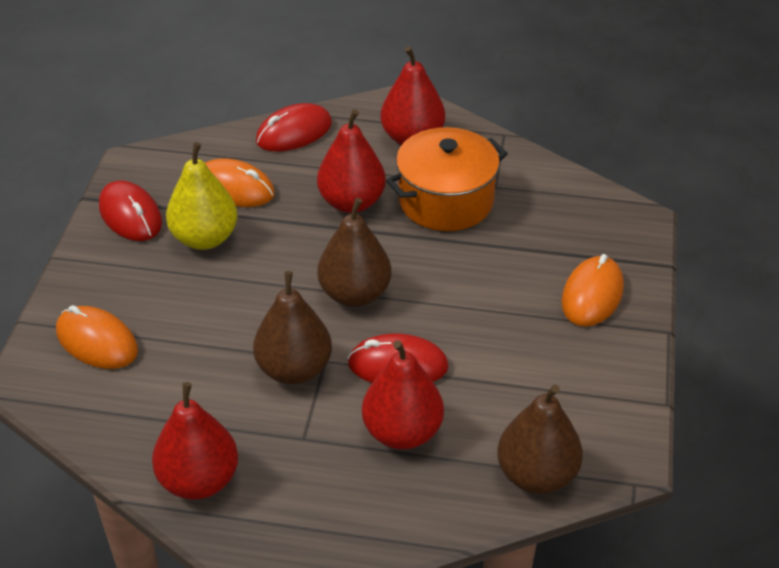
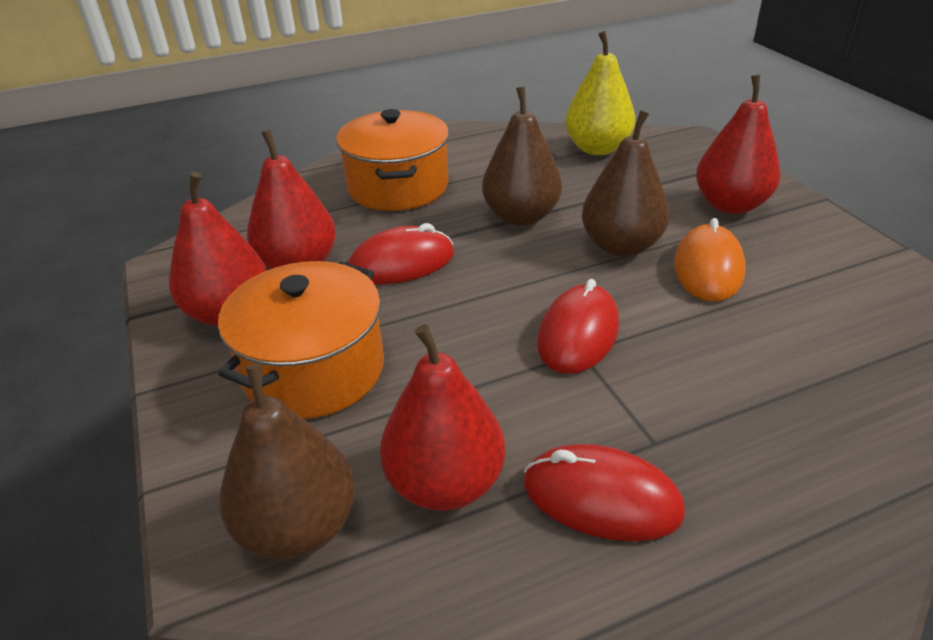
orange mouse: 3 -> 1
orange pot: 1 -> 2

